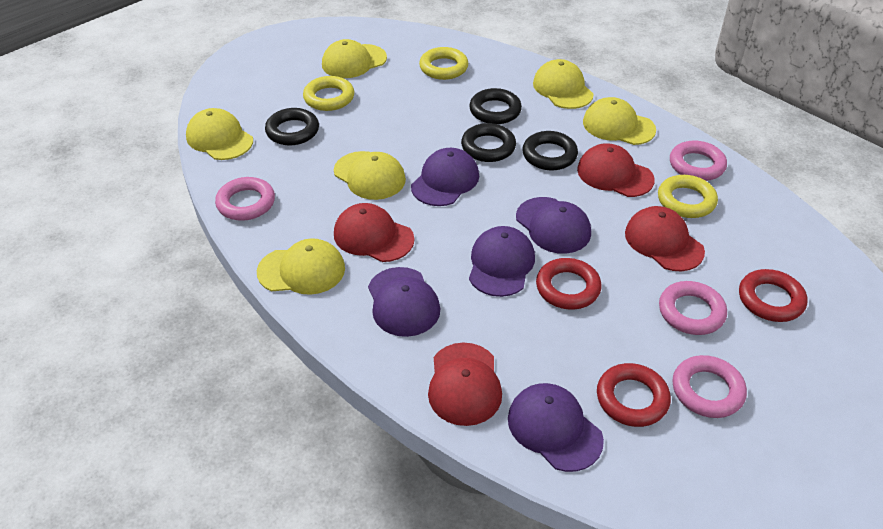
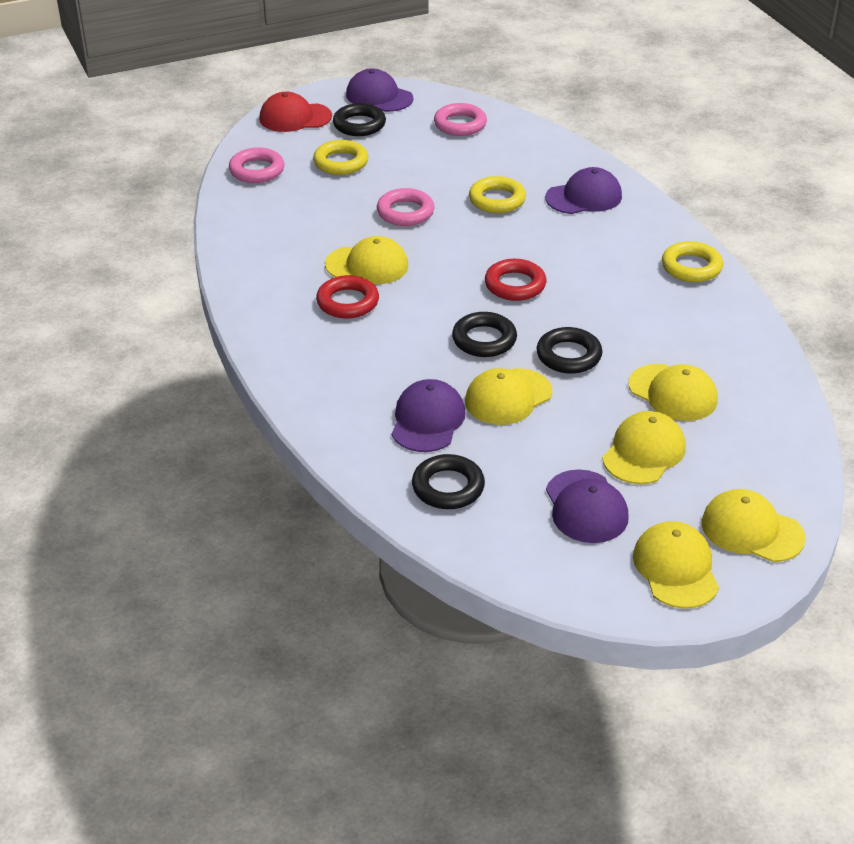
pink ring: 4 -> 3
purple cap: 5 -> 4
red cap: 4 -> 1
red ring: 3 -> 2

